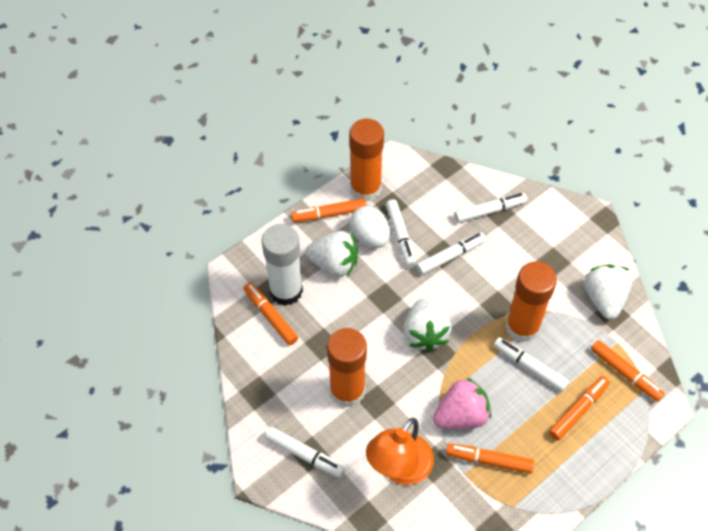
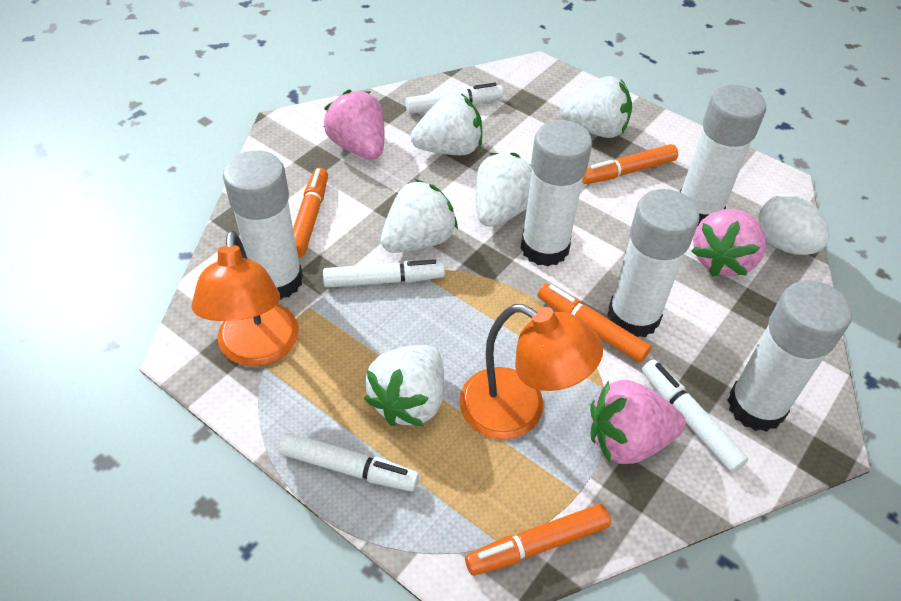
orange glue stick: 3 -> 0
orange lamp: 1 -> 2
orange marker: 5 -> 4
pink strawberry: 1 -> 3
white glue stick: 1 -> 5
white marker: 5 -> 4
white strawberry: 3 -> 5

